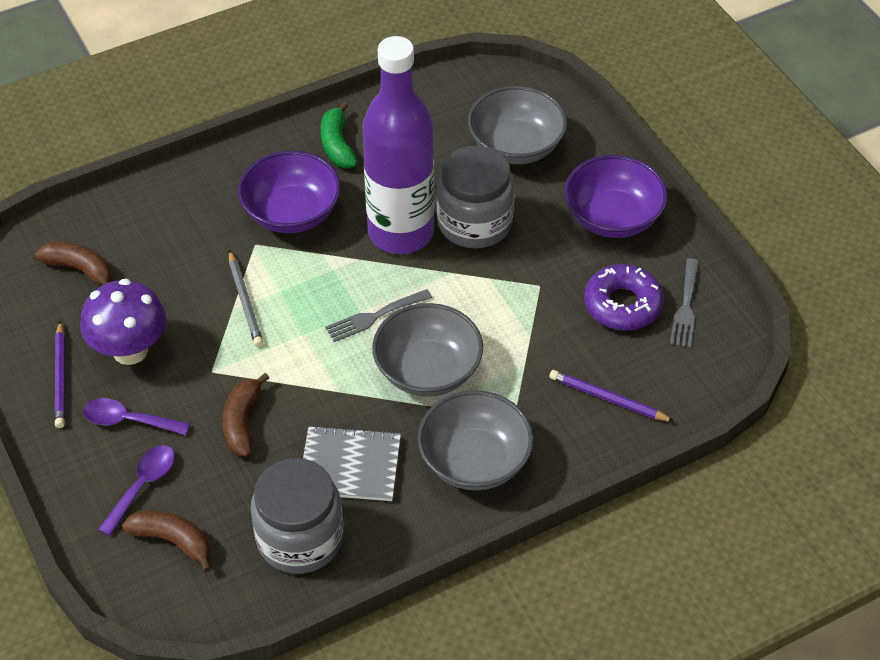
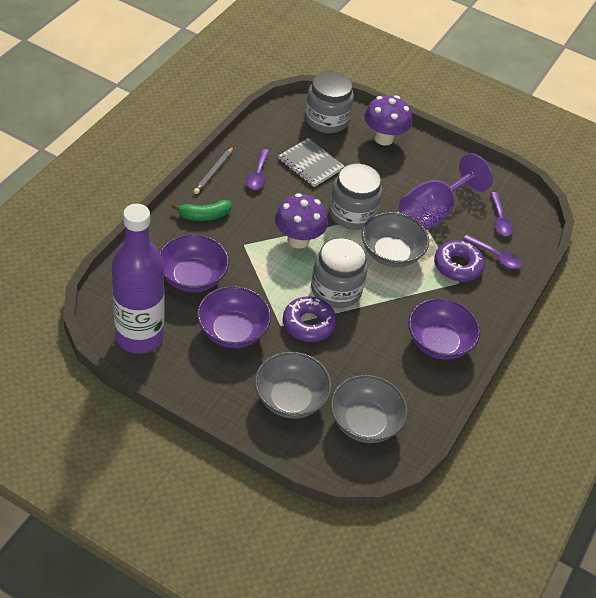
brown banana: 3 -> 0
grey fork: 2 -> 0
grey jar: 2 -> 3
purple bowl: 2 -> 3
purple donut: 1 -> 2
purple goblet: 0 -> 1
purple mushroom: 1 -> 2
purple pencil: 2 -> 0
purple spoon: 2 -> 3

